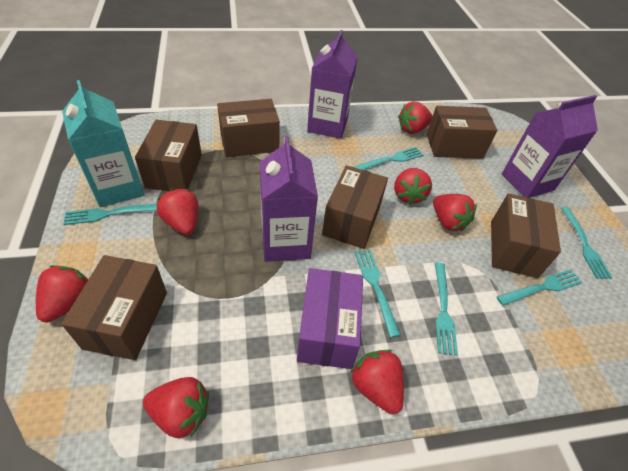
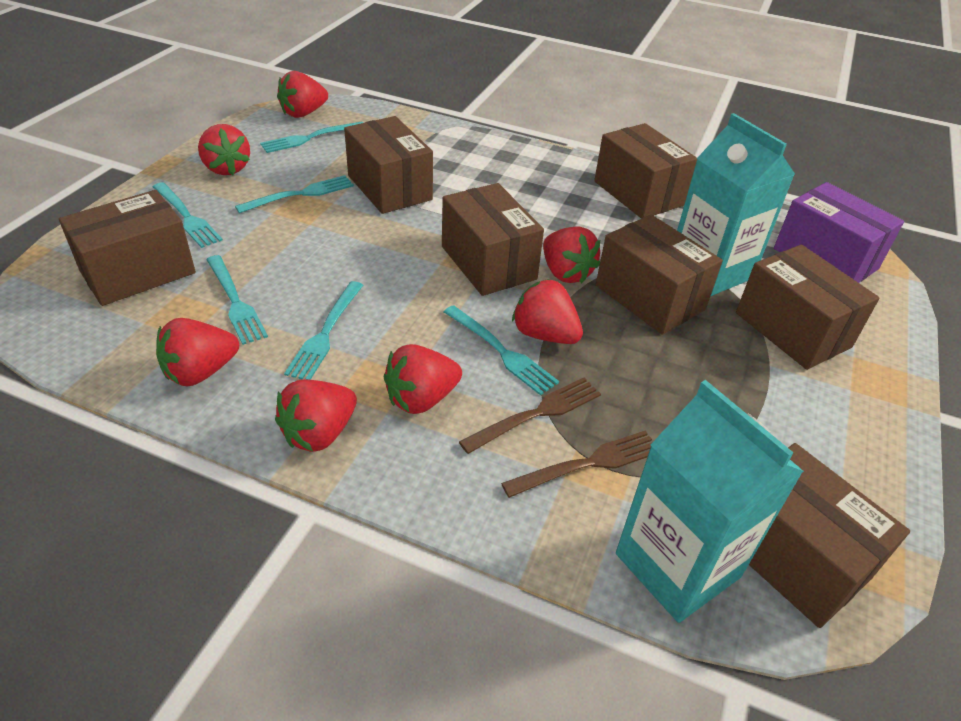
brown box: 6 -> 7
brown fork: 0 -> 2
purple carton: 3 -> 0
turquoise carton: 1 -> 2

